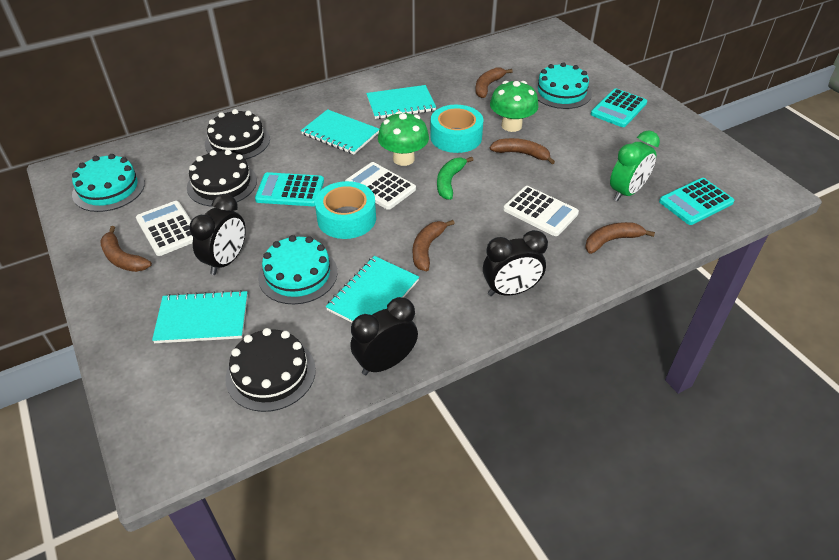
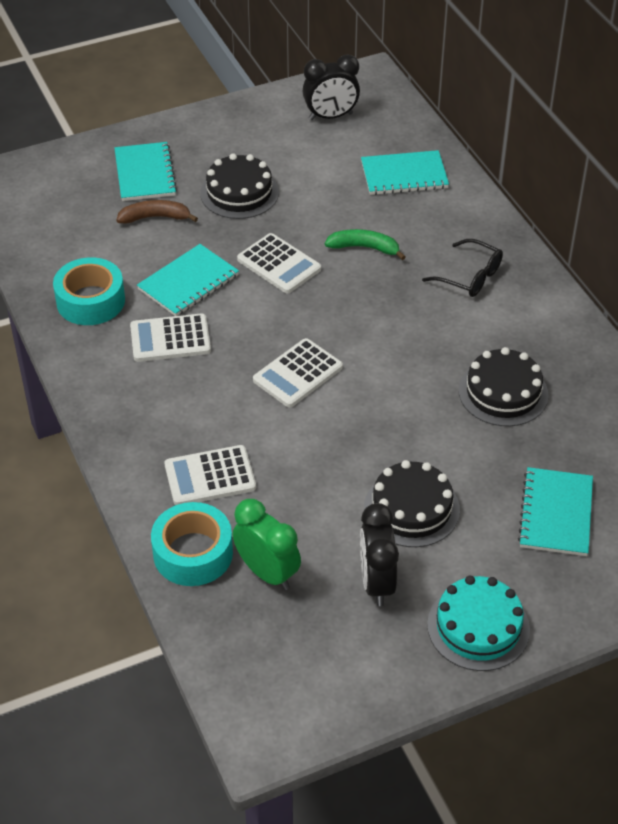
black clock: 3 -> 2
black glasses: 0 -> 1
brown banana: 5 -> 1
green mushroom: 2 -> 0
turquoise cake: 3 -> 1
turquoise calculator: 3 -> 0
white calculator: 3 -> 4

